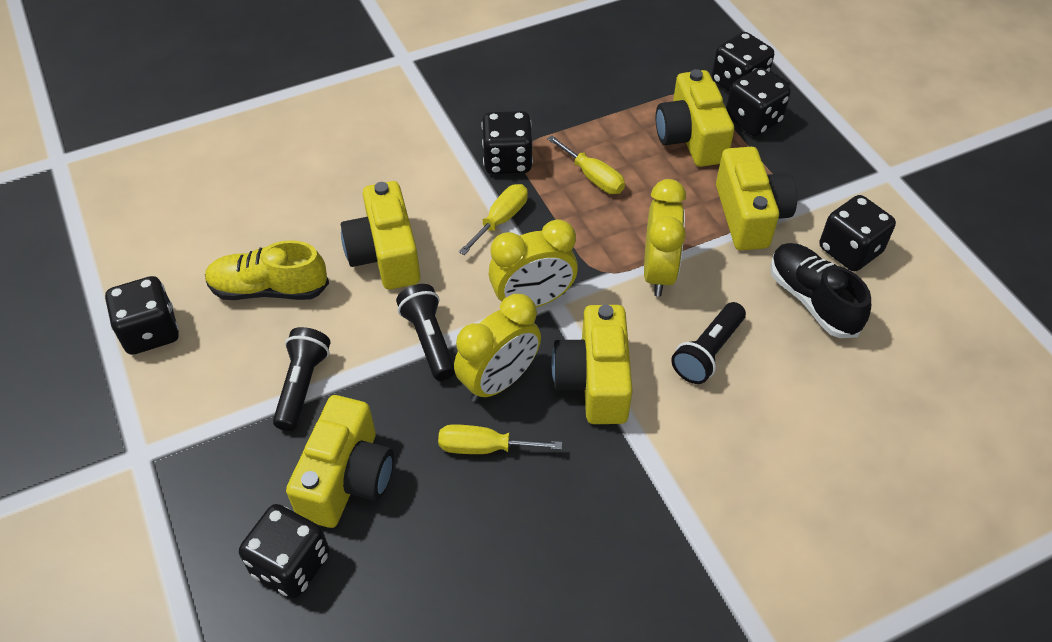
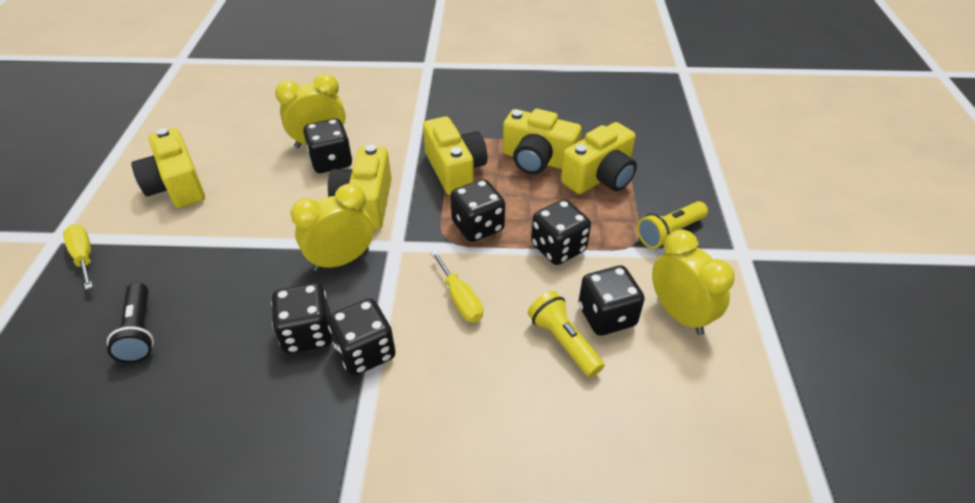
black flashlight: 3 -> 1
black shoe: 1 -> 0
yellow flashlight: 0 -> 2
yellow screwdriver: 3 -> 2
yellow shoe: 1 -> 0

